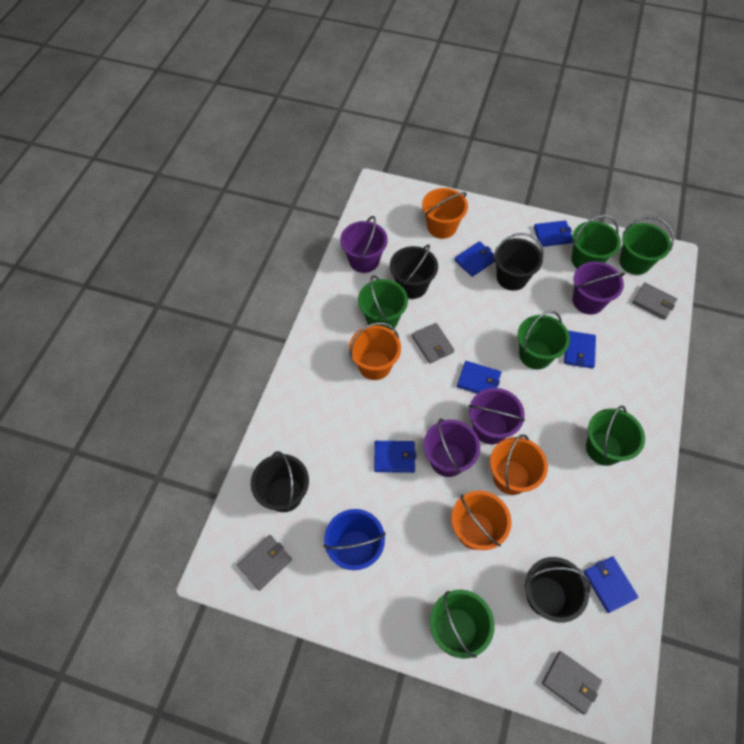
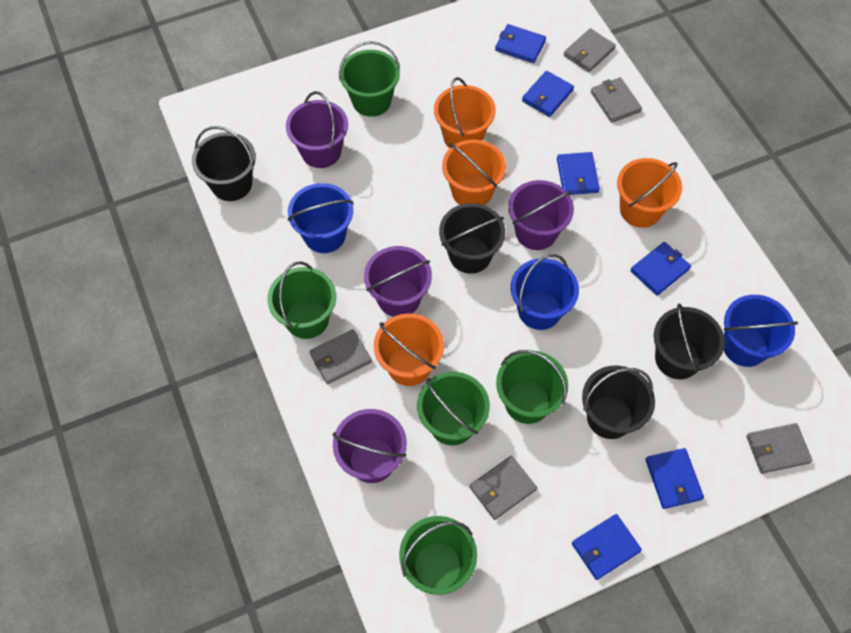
blue bucket: 1 -> 3
green bucket: 6 -> 5
grey wallet: 4 -> 5

